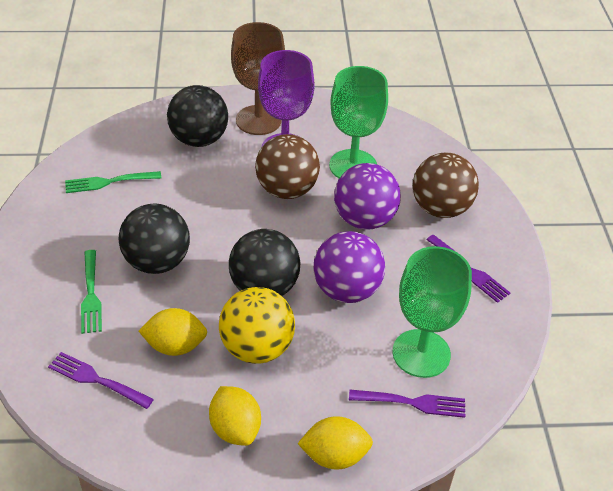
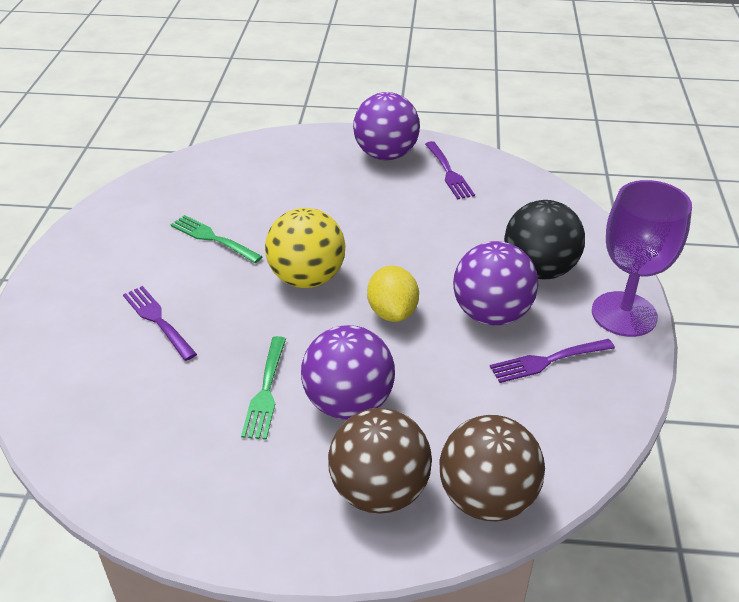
black ball: 3 -> 1
brown goblet: 1 -> 0
green goblet: 2 -> 0
purple ball: 2 -> 3
yellow lemon: 3 -> 1

